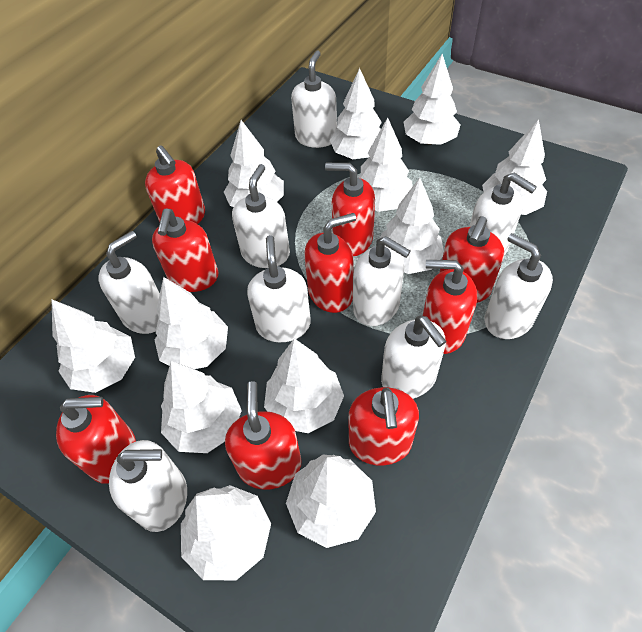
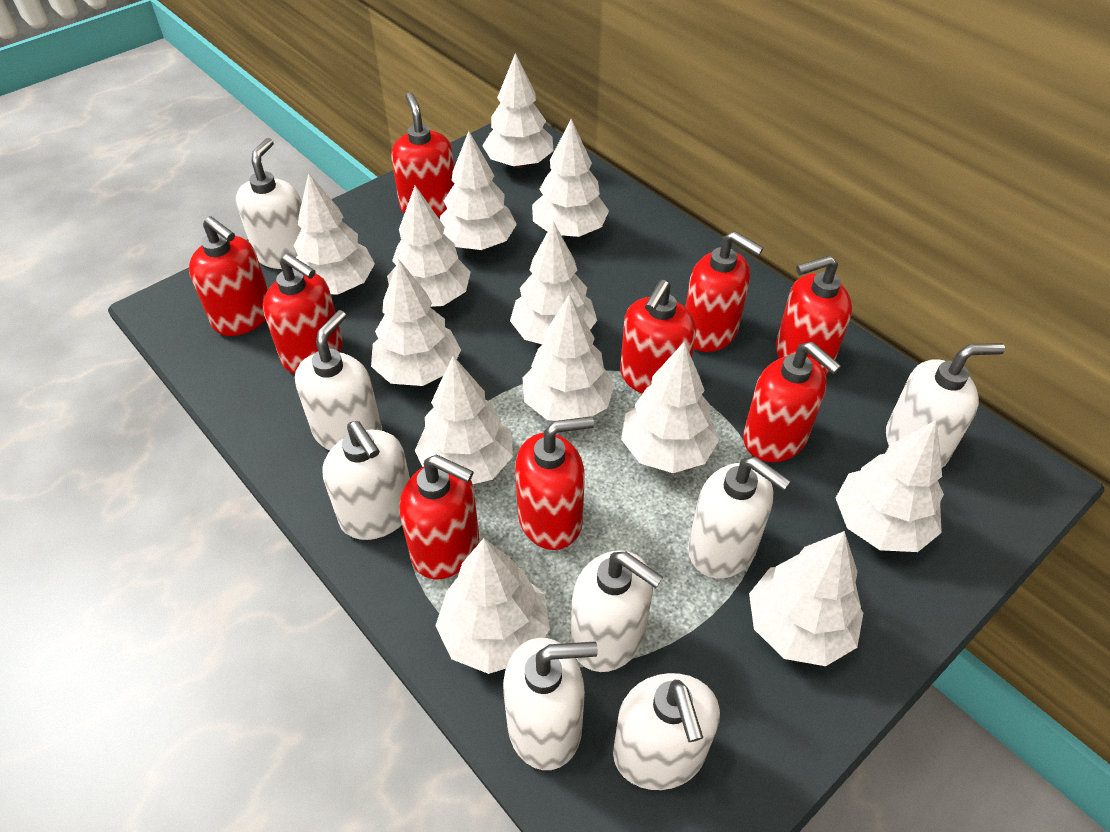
white soap dispenser: 9 -> 8
white tree: 12 -> 13

